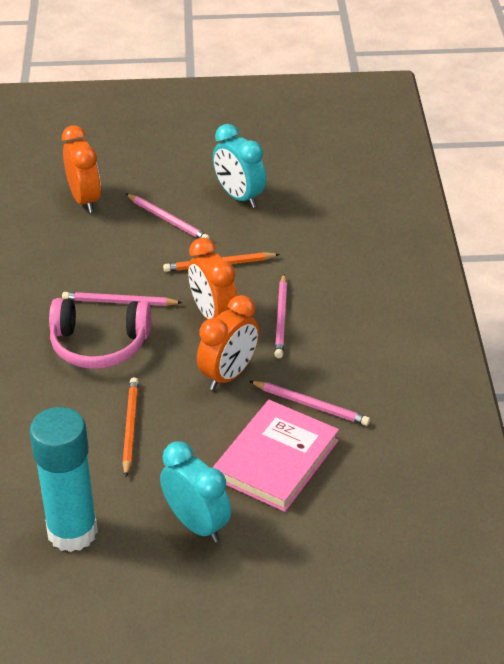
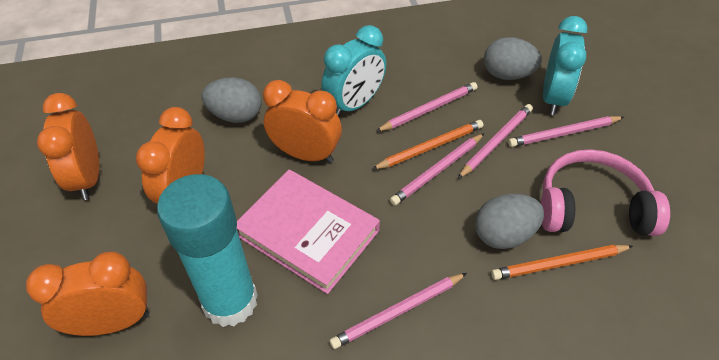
grey egg: 0 -> 3
orange clock: 3 -> 4
pink pencil: 4 -> 5

